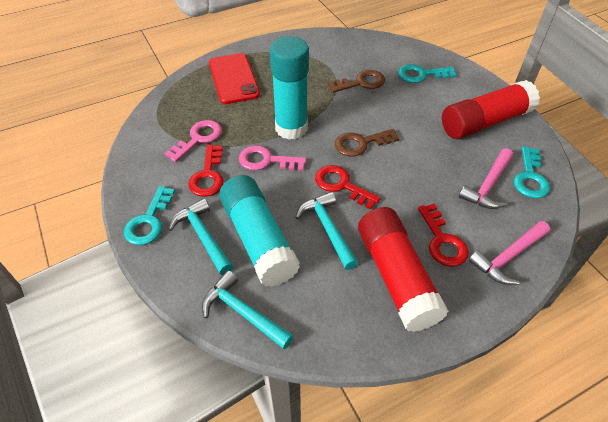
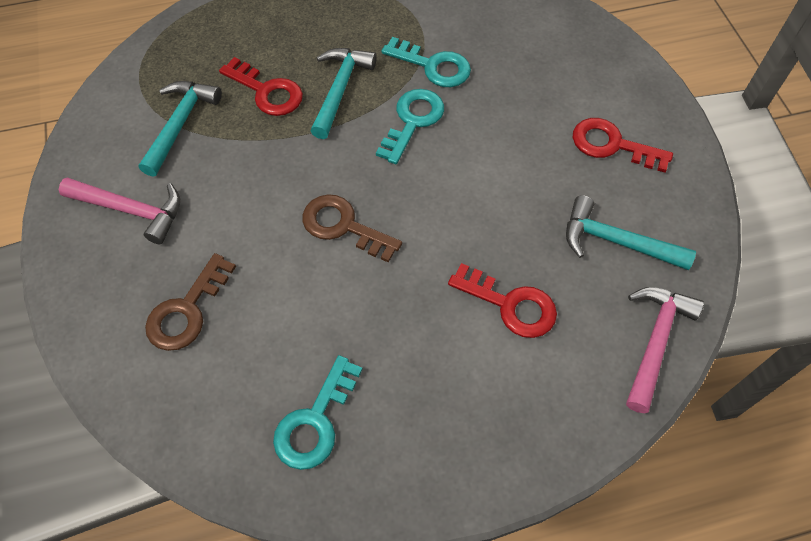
pink key: 2 -> 0
red glue stick: 2 -> 0
red phone: 1 -> 0
turquoise glue stick: 2 -> 0

